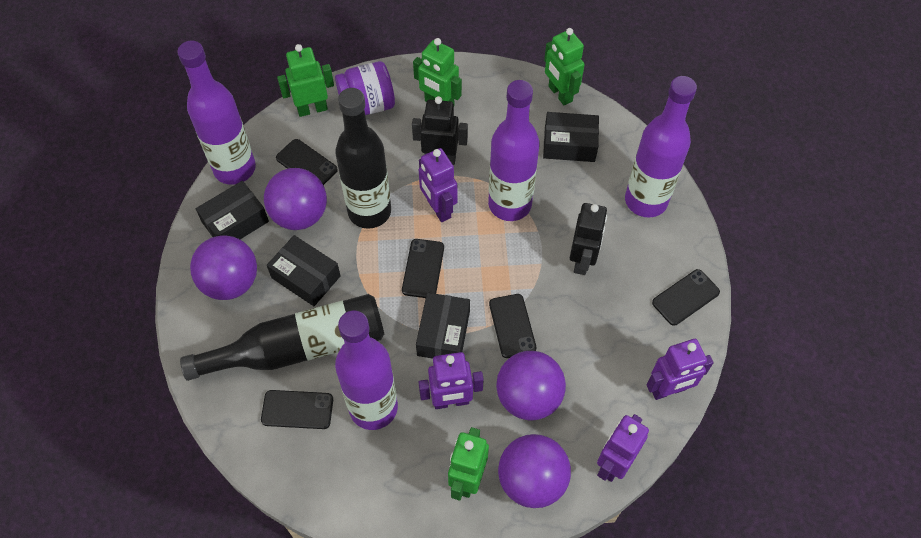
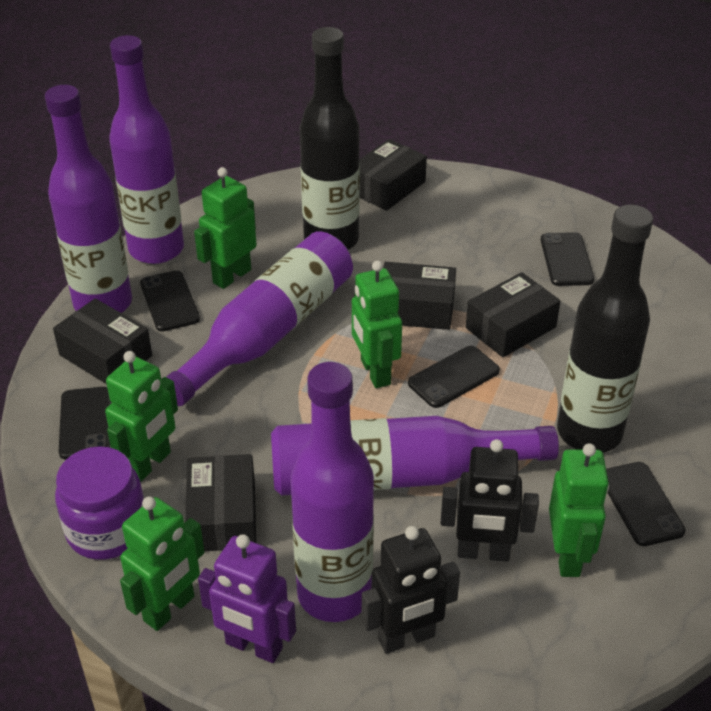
black box: 4 -> 5
green robot: 4 -> 5
purple ball: 4 -> 0
purple bottle: 4 -> 5
purple robot: 4 -> 1

